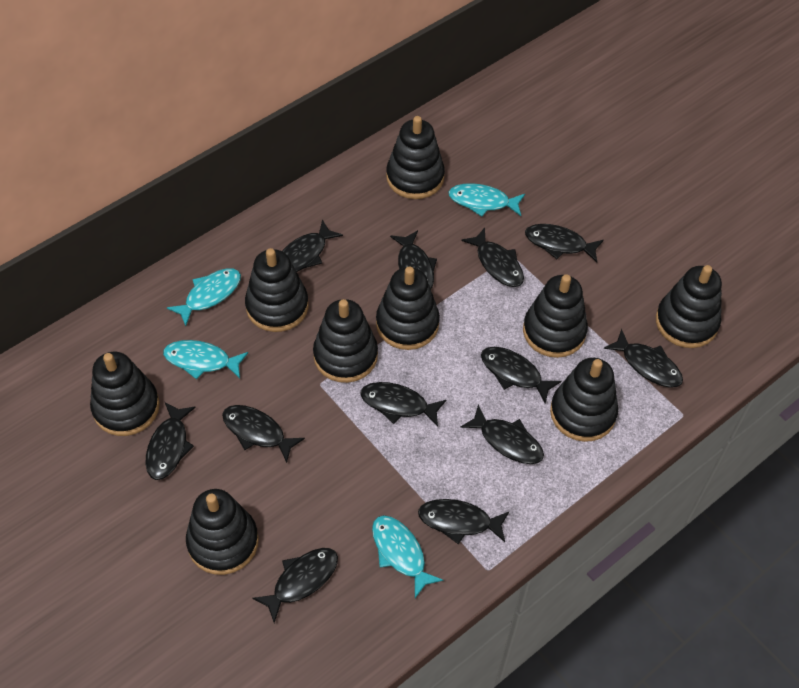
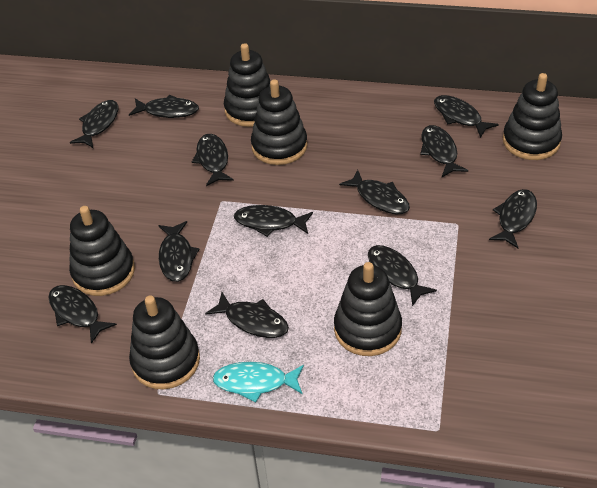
black stacking toy: 9 -> 6
turquoise fish: 4 -> 1

